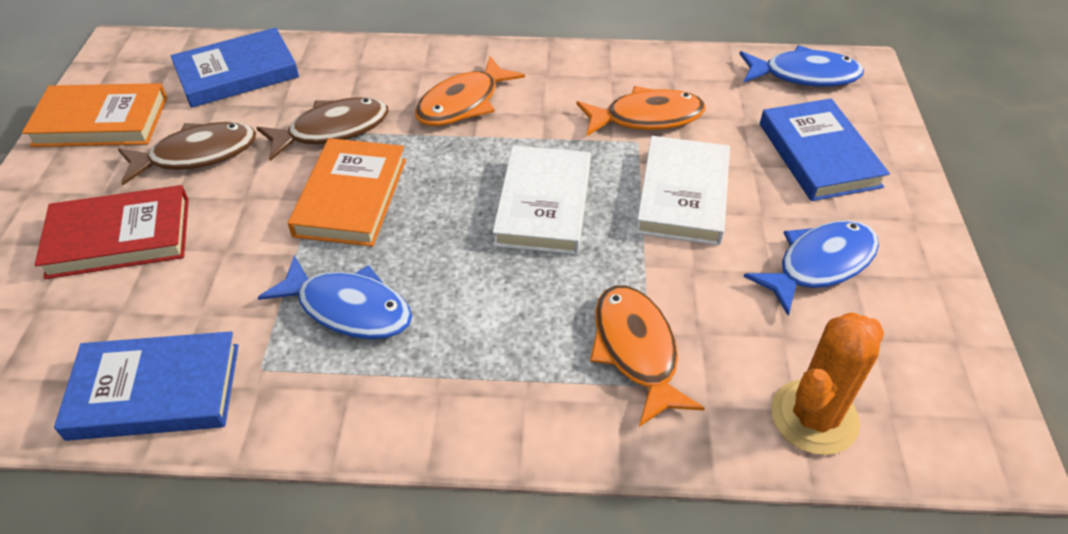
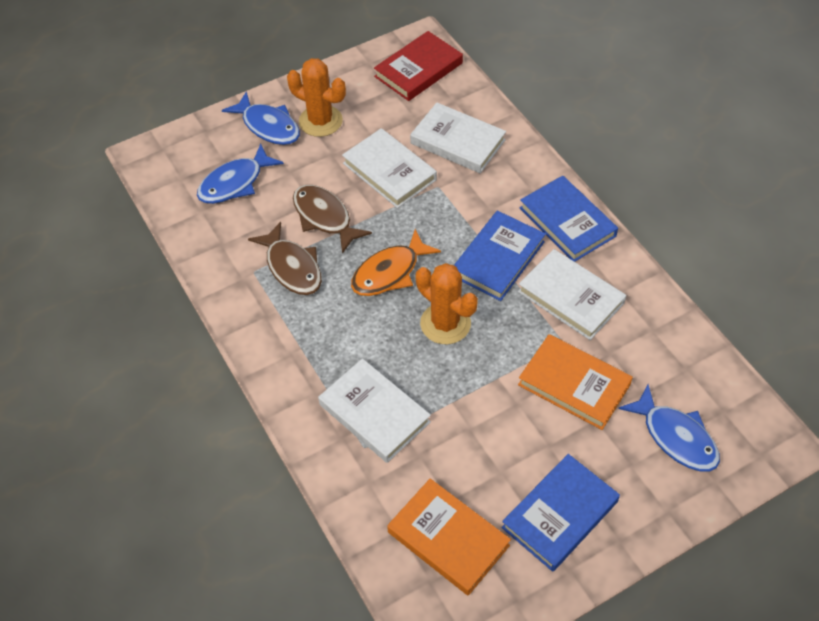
orange cactus: 1 -> 2
orange fish: 3 -> 1
white book: 2 -> 4

